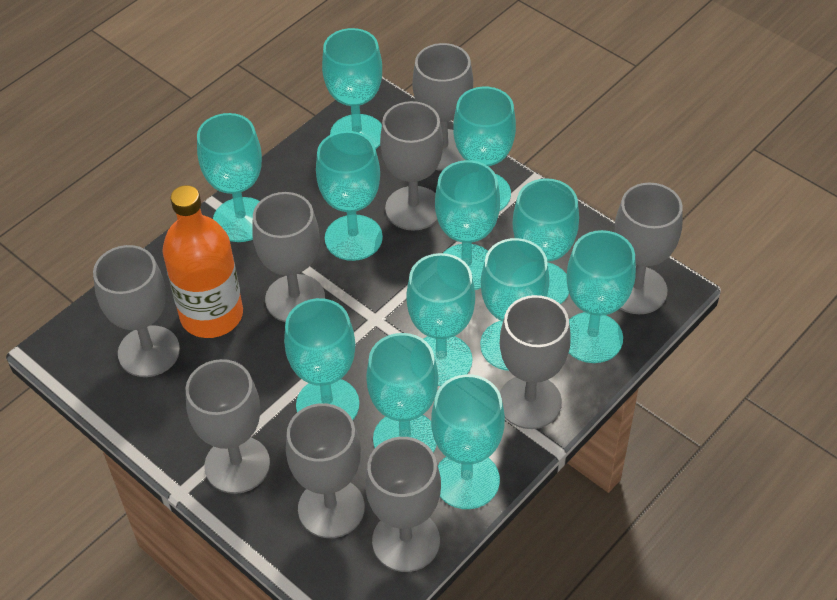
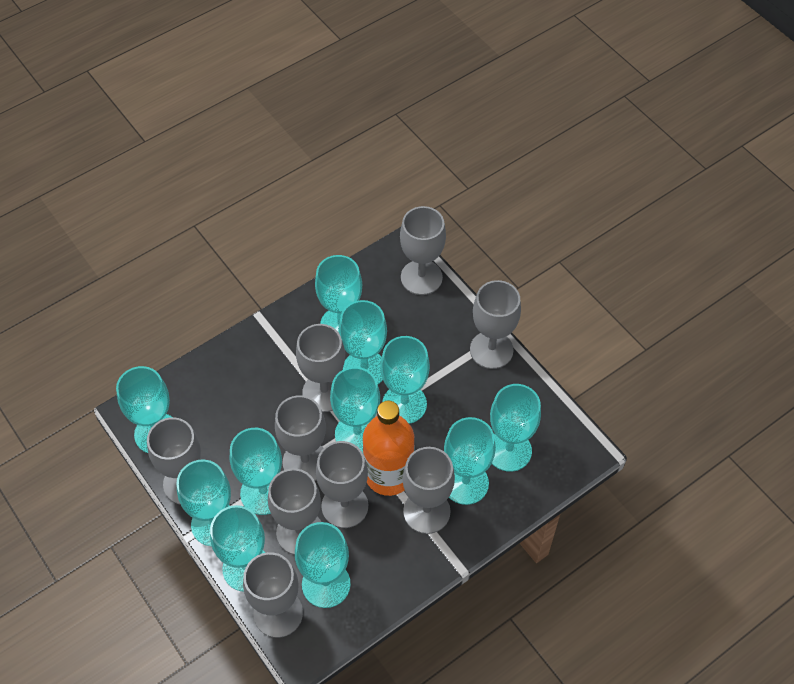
turquoise goblet: 12 -> 11

